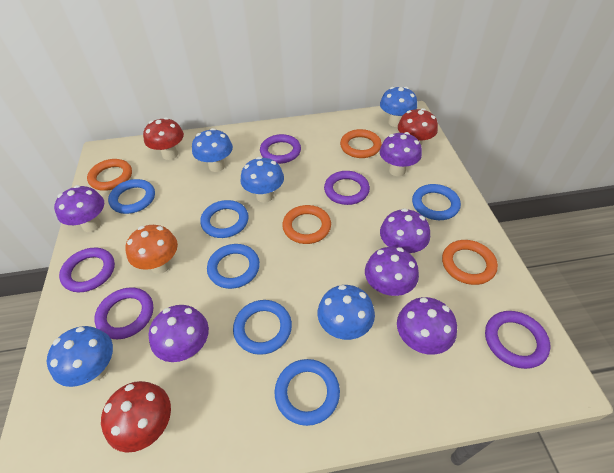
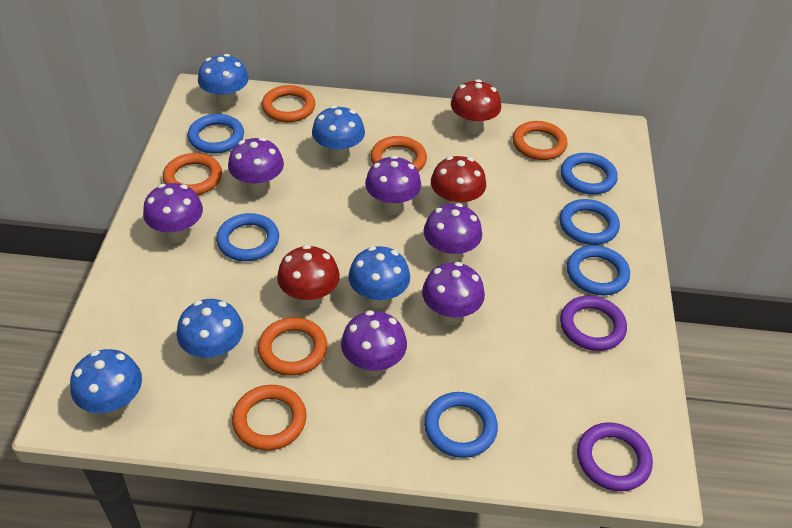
orange mushroom: 1 -> 0
orange ring: 4 -> 6
purple ring: 5 -> 2

